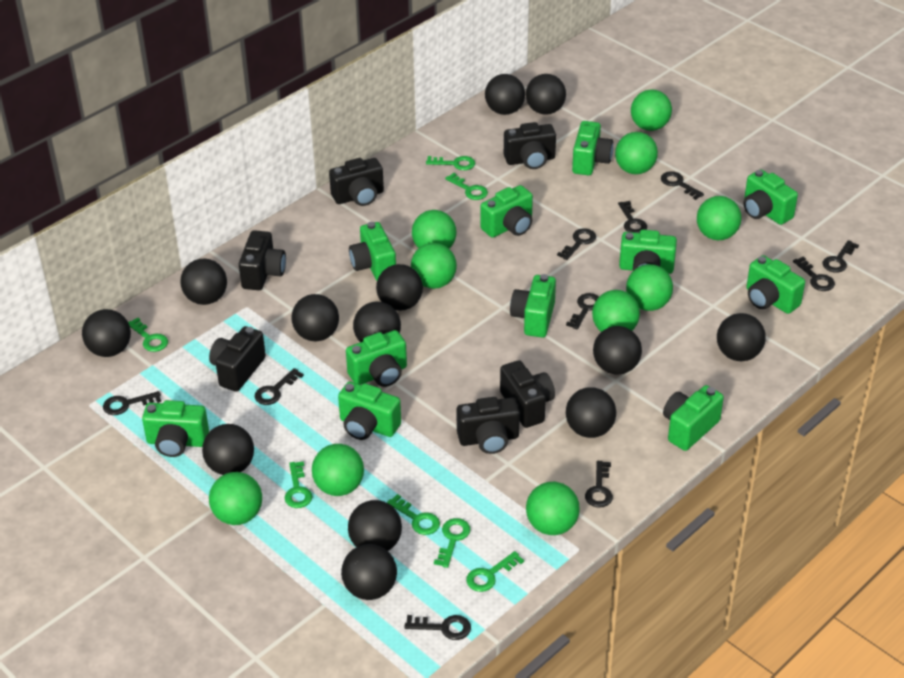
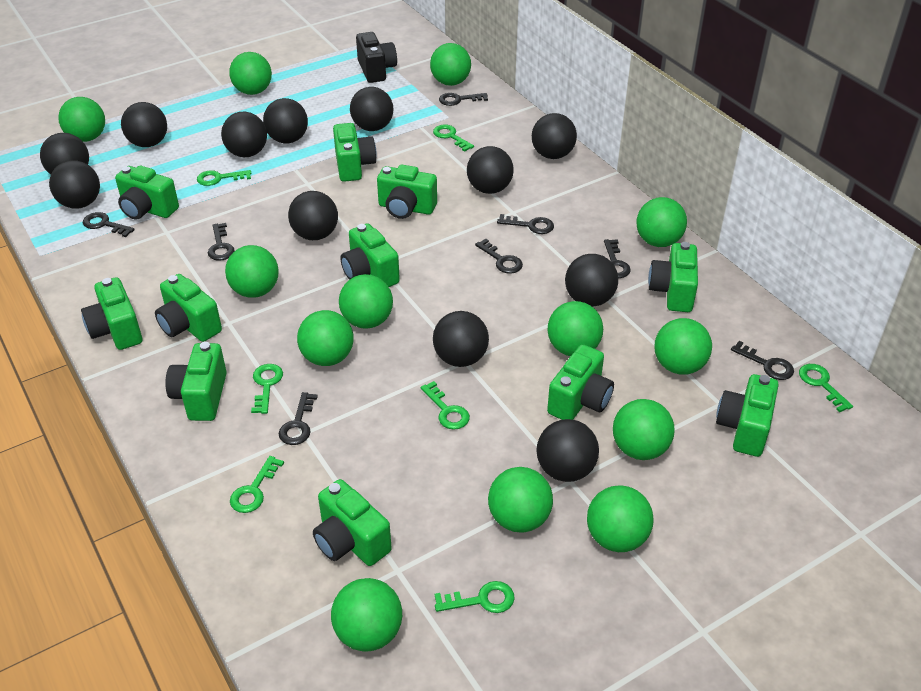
black ball: 13 -> 12
black camera: 6 -> 1
black key: 10 -> 8
green ball: 10 -> 13

